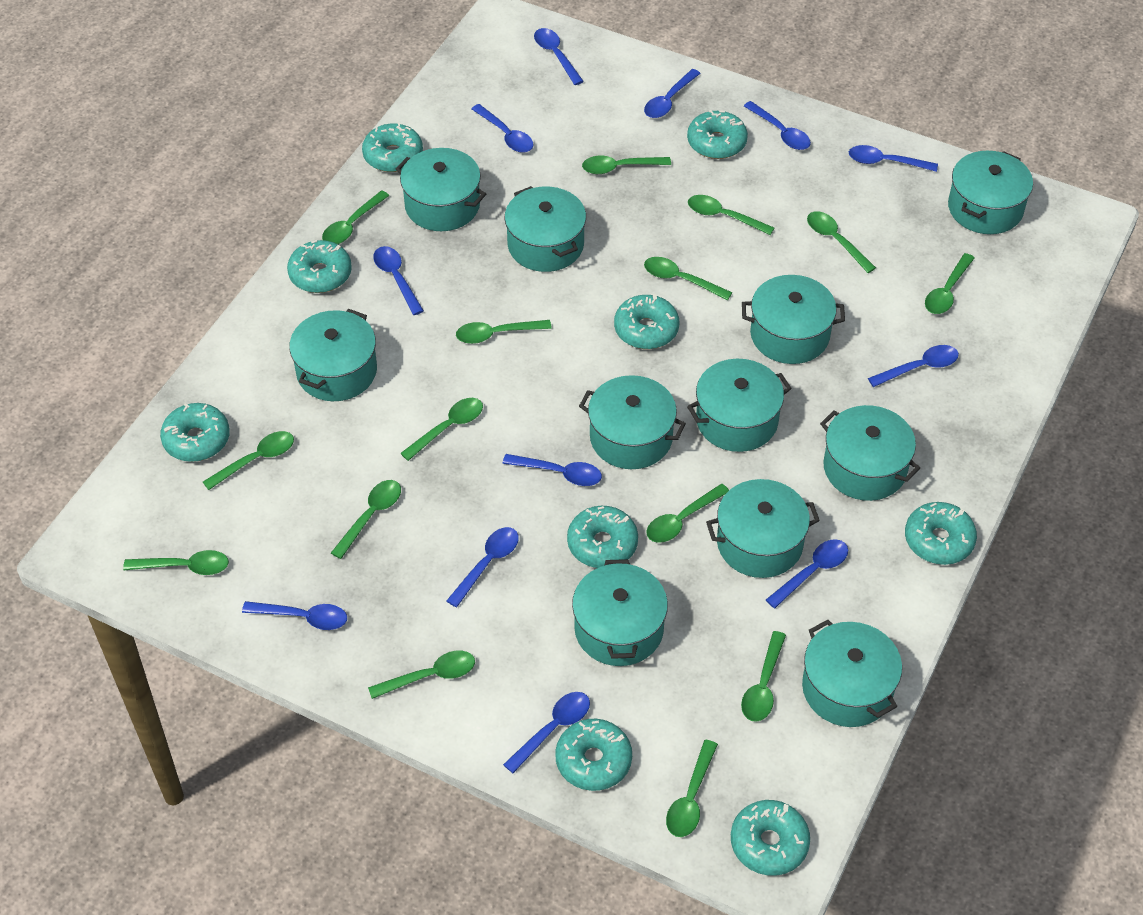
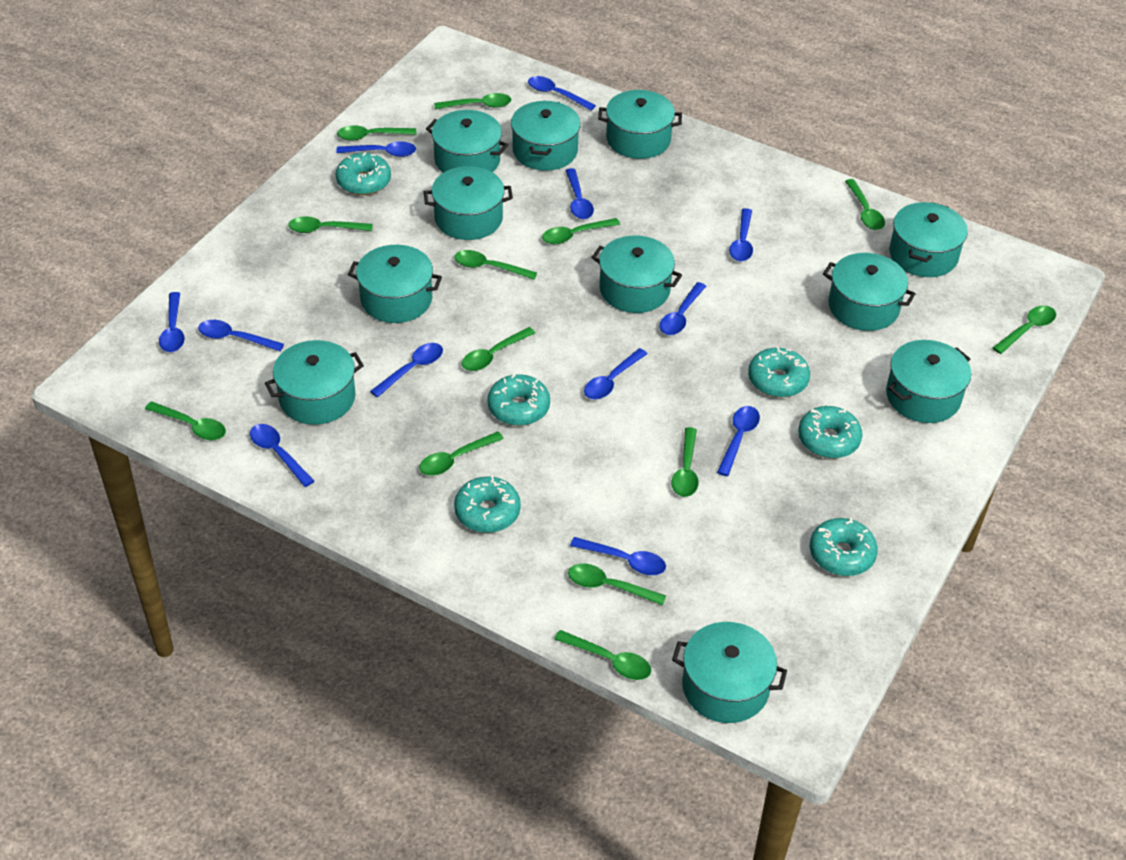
green spoon: 15 -> 13
turquoise donut: 9 -> 6

